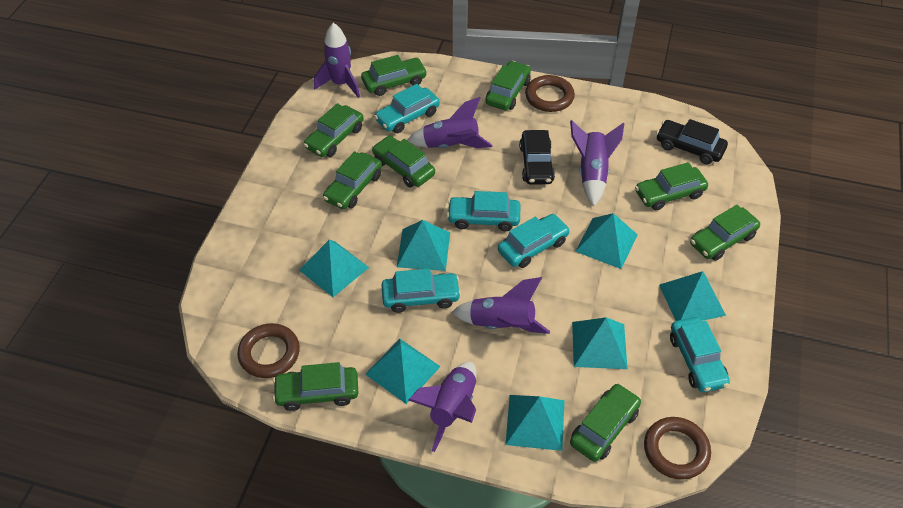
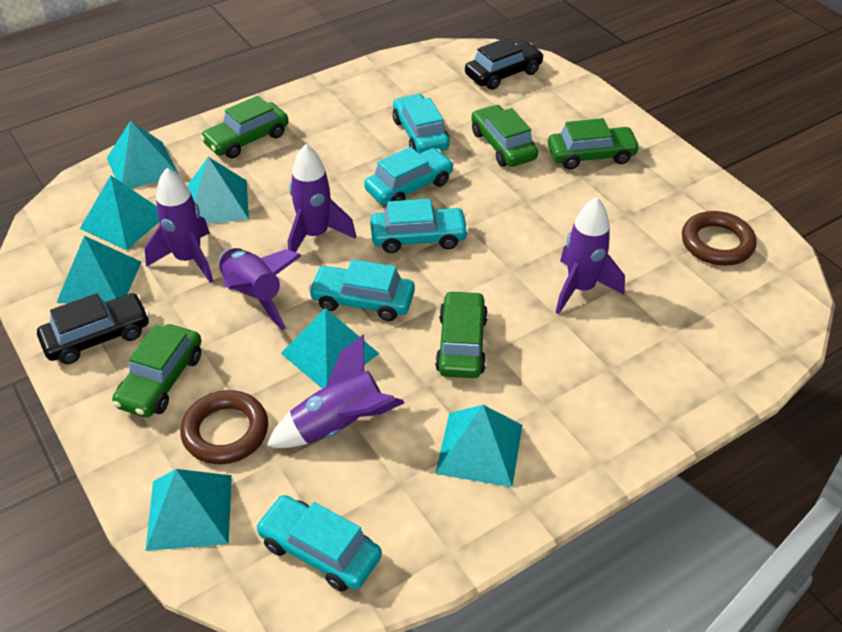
brown ring: 3 -> 2
green car: 9 -> 5

